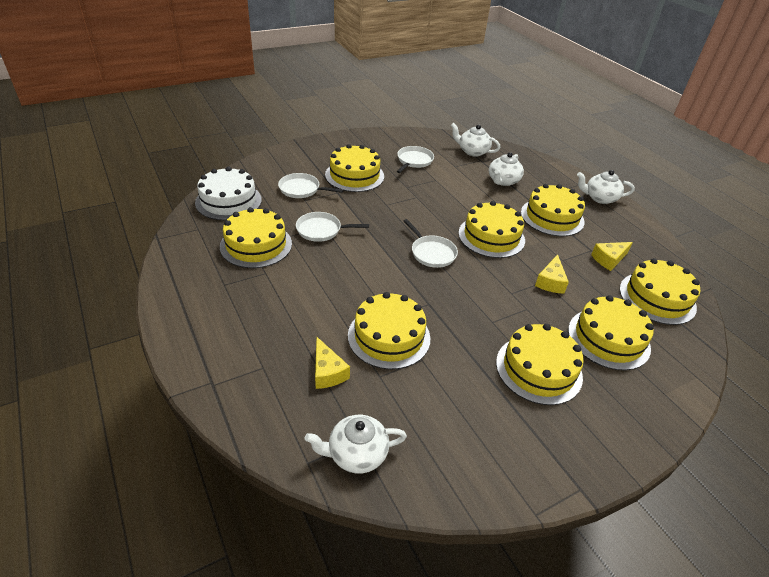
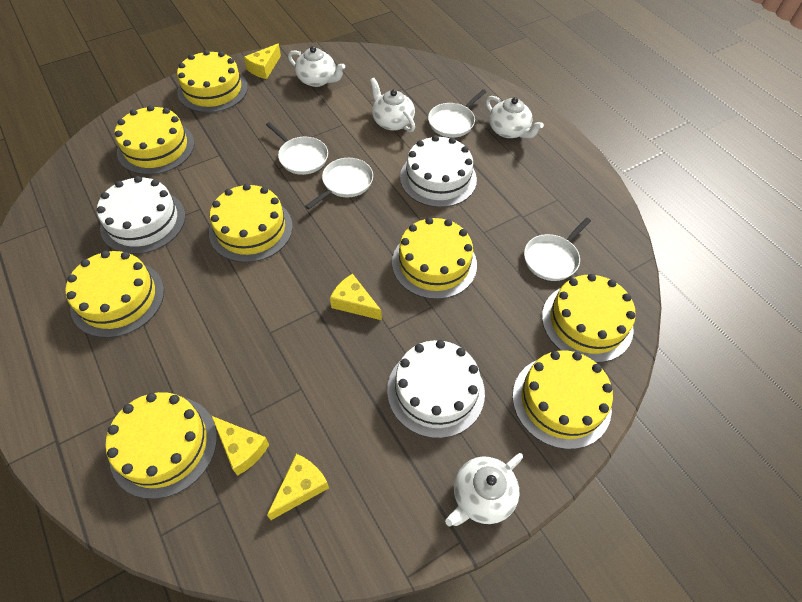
white cake: 1 -> 3
yellow cheese: 3 -> 4

